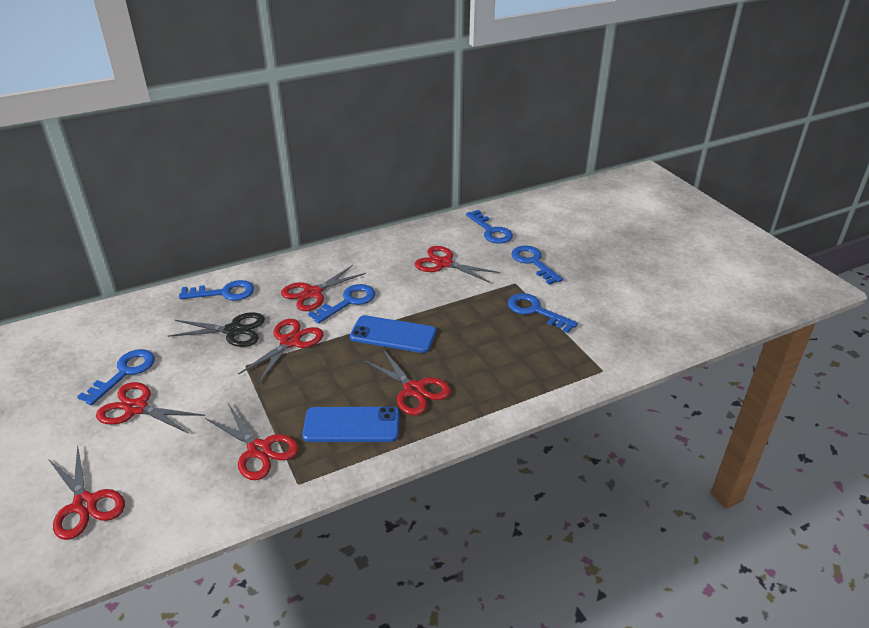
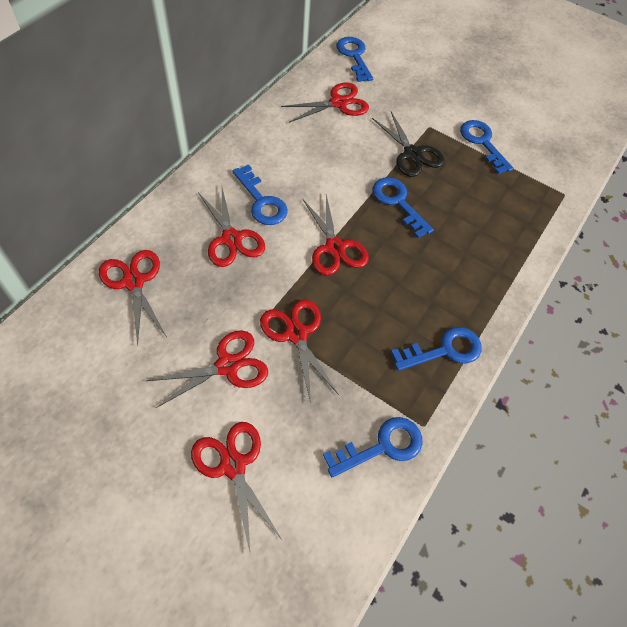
blue phone: 2 -> 0

